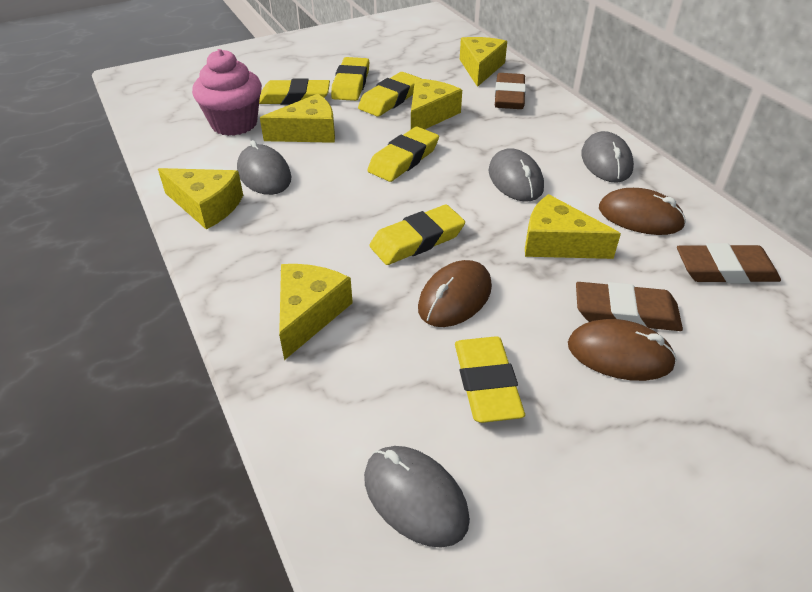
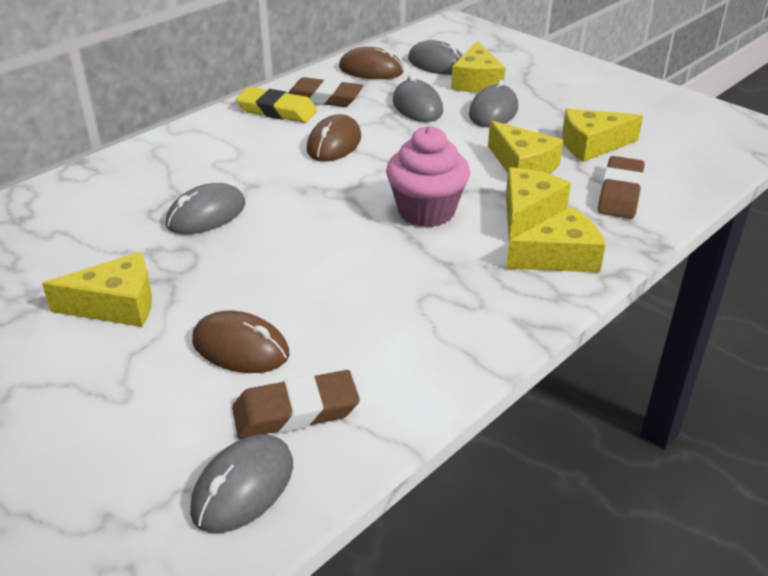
grey mouse: 4 -> 5
yellow eraser: 6 -> 1

